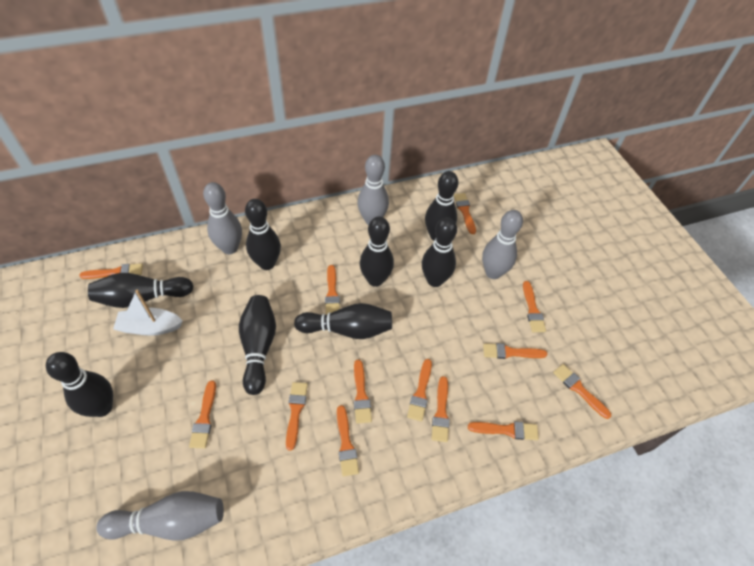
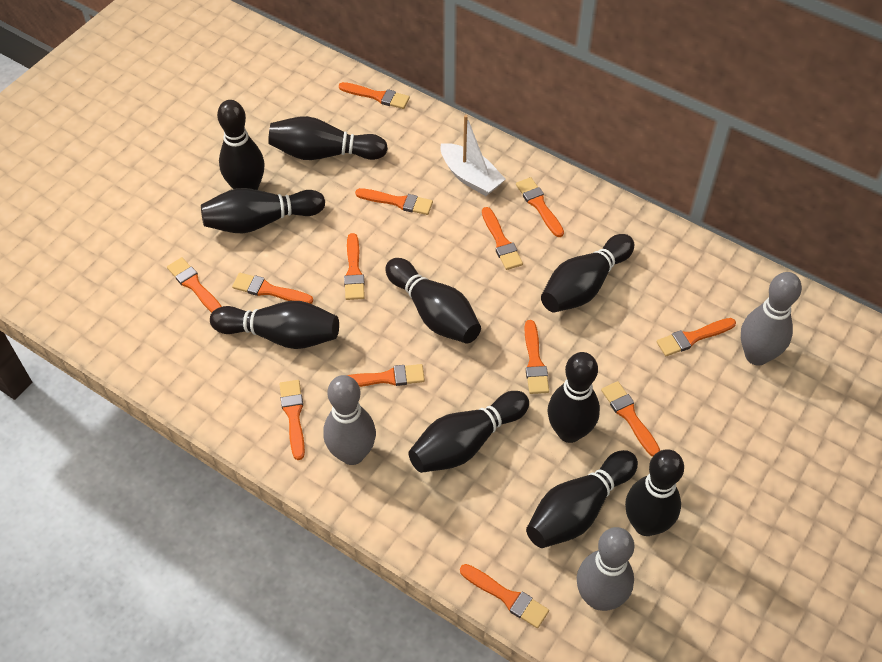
black bowling pin: 8 -> 10
grey bowling pin: 4 -> 3

